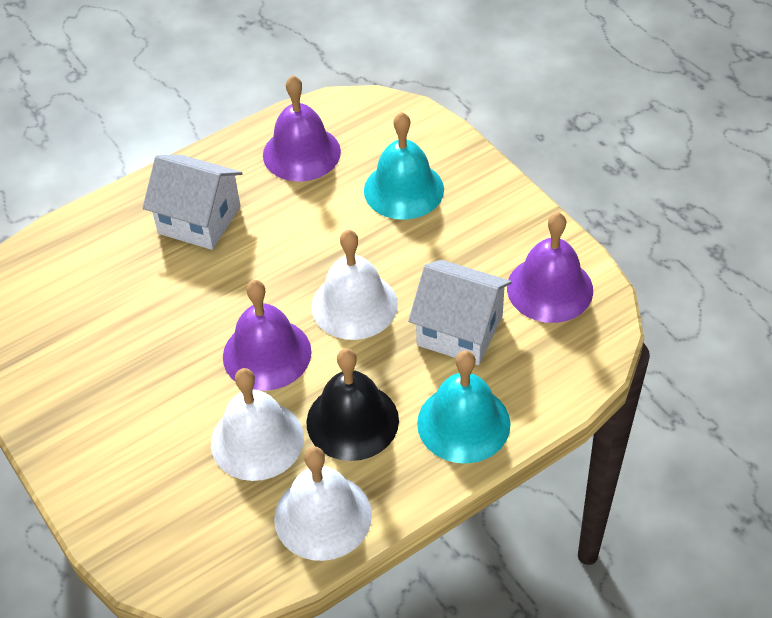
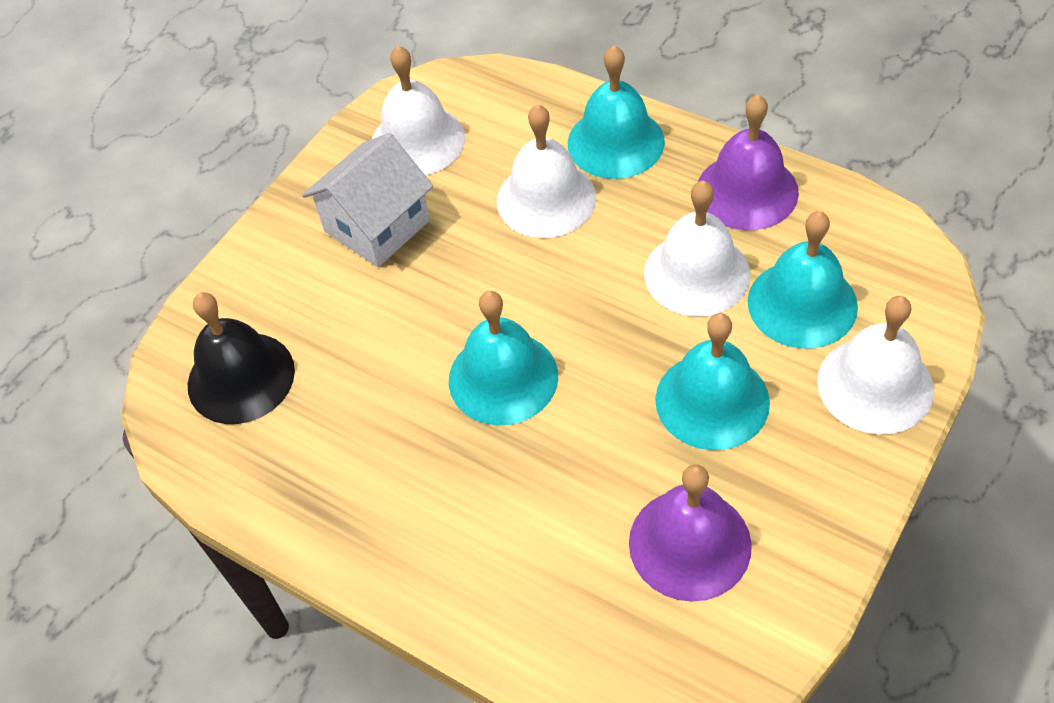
purple bell: 3 -> 2
turquoise bell: 2 -> 4
white bell: 3 -> 4
white house: 2 -> 1

